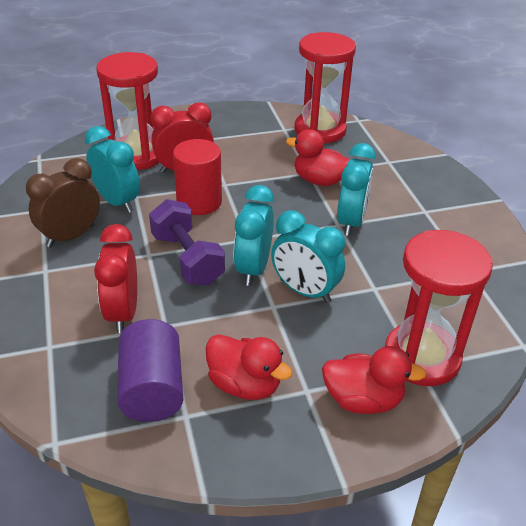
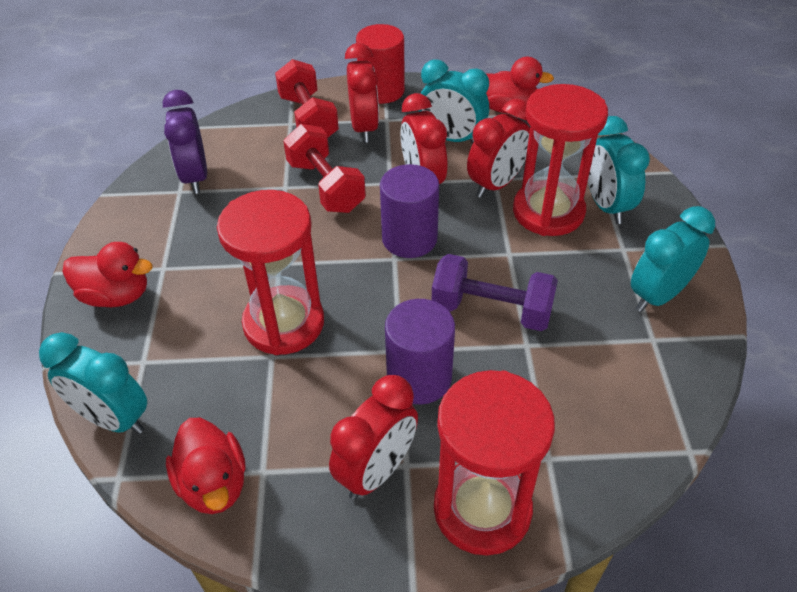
brown clock: 1 -> 0
purple clock: 0 -> 1
purple cylinder: 1 -> 2
red clock: 2 -> 4
red dumbbell: 0 -> 2

